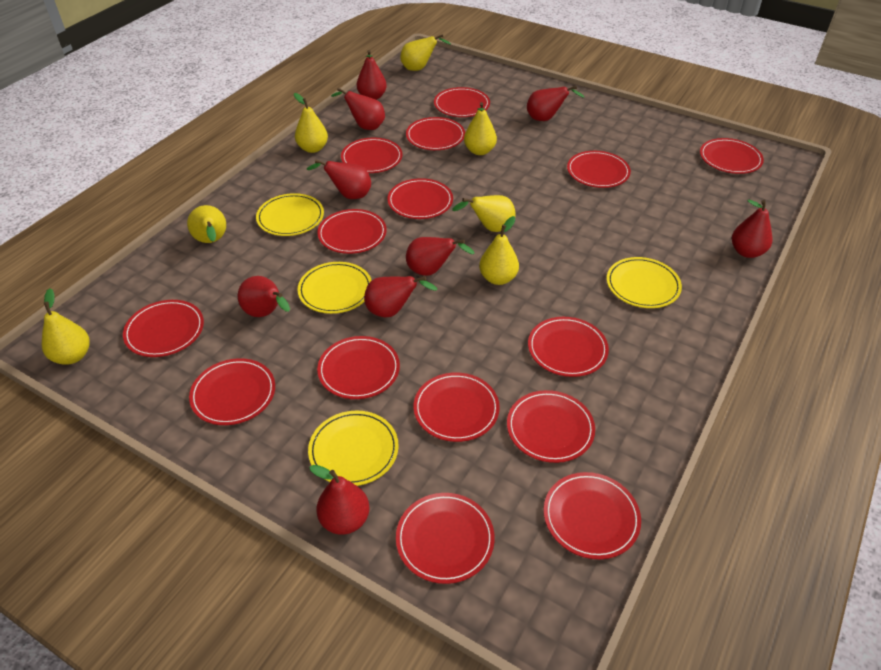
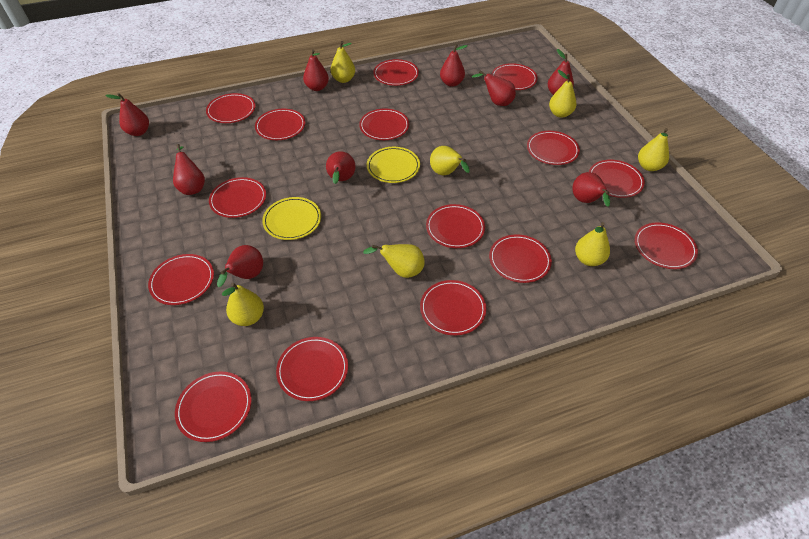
yellow plate: 4 -> 2

